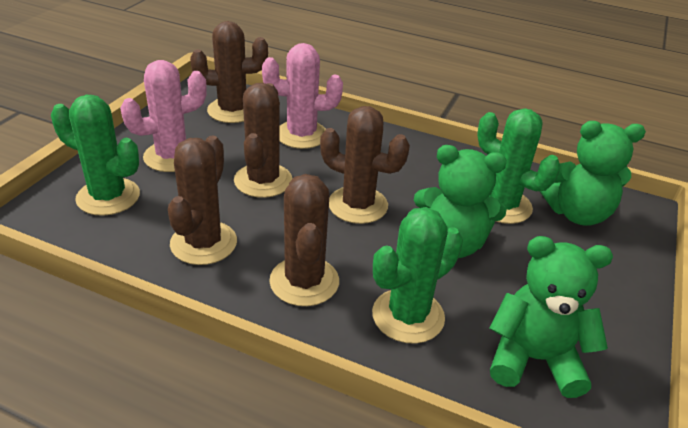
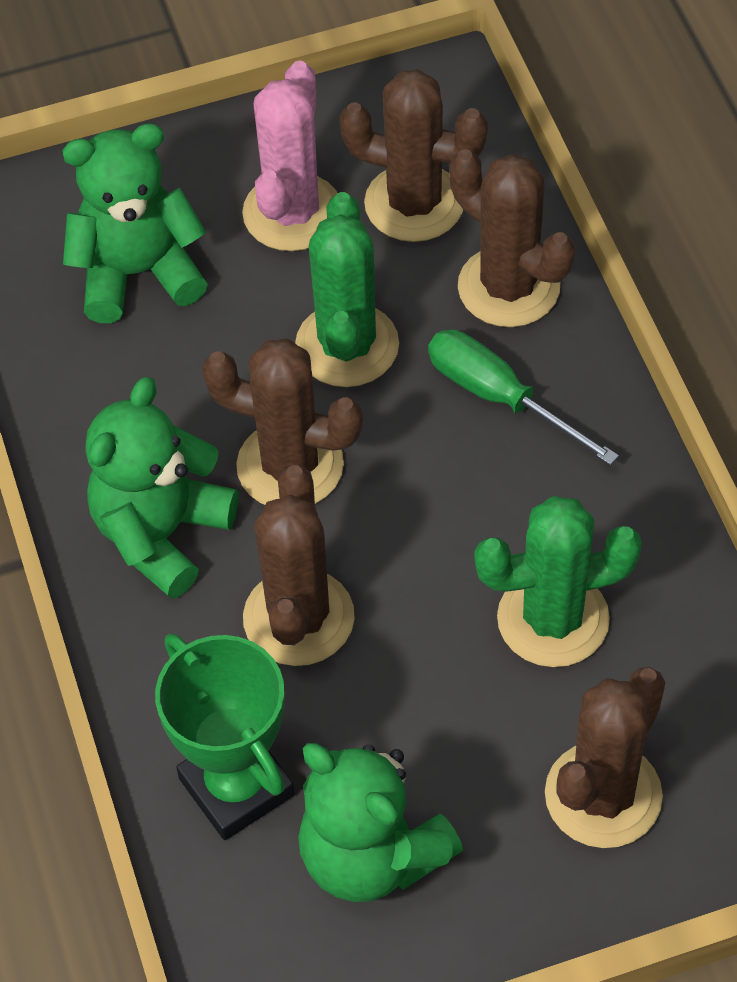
green cactus: 3 -> 2
green screwdriver: 0 -> 1
green trophy: 0 -> 1
pink cactus: 2 -> 1

